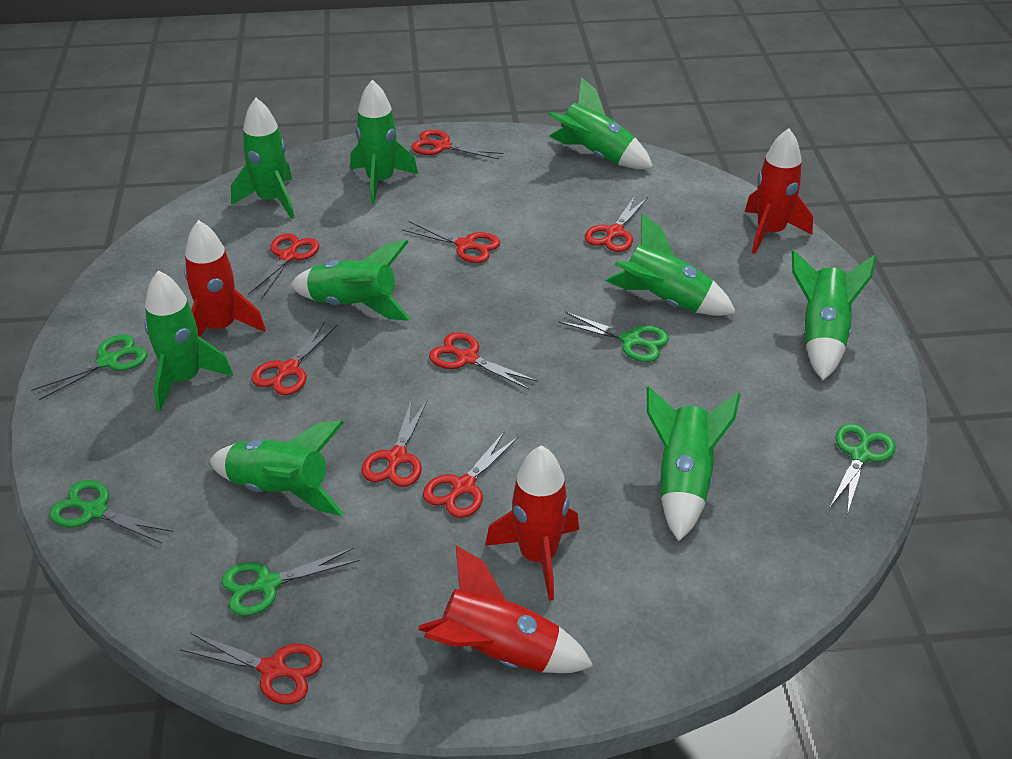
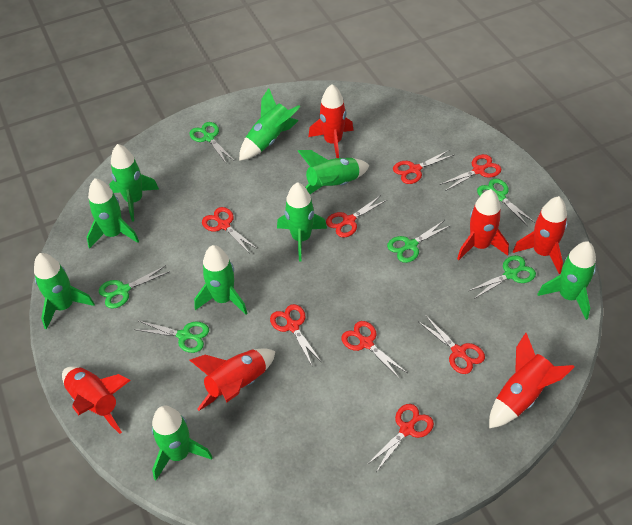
green scissors: 5 -> 6
red rocket: 4 -> 6
red scissors: 9 -> 8

